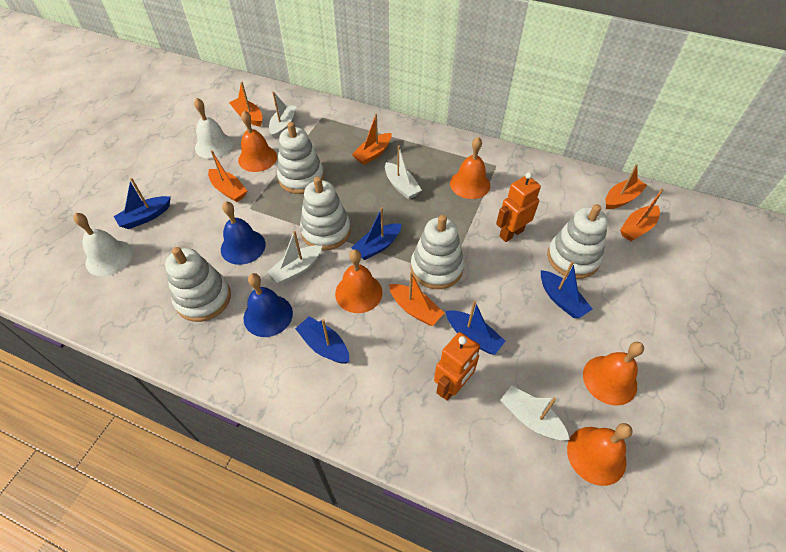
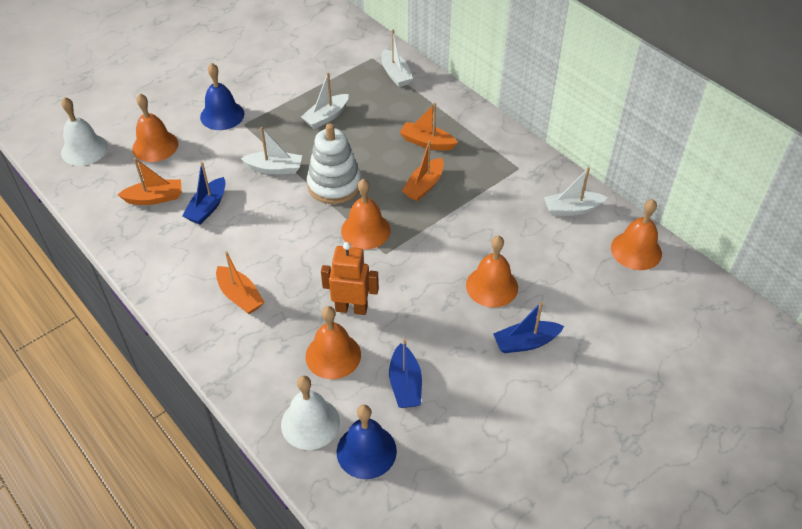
blue boat: 5 -> 3
orange boat: 6 -> 4
orange robot: 2 -> 1
white stacking toy: 5 -> 1

